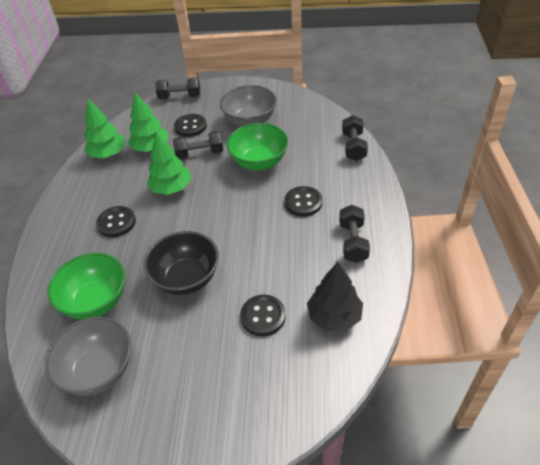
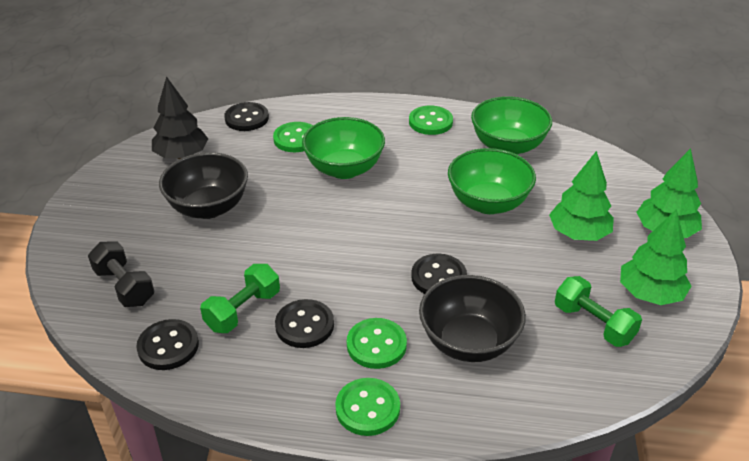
black bowl: 1 -> 2
black dumbbell: 4 -> 1
green bowl: 2 -> 3
green button: 0 -> 4
green dumbbell: 0 -> 2
grey bowl: 2 -> 0

